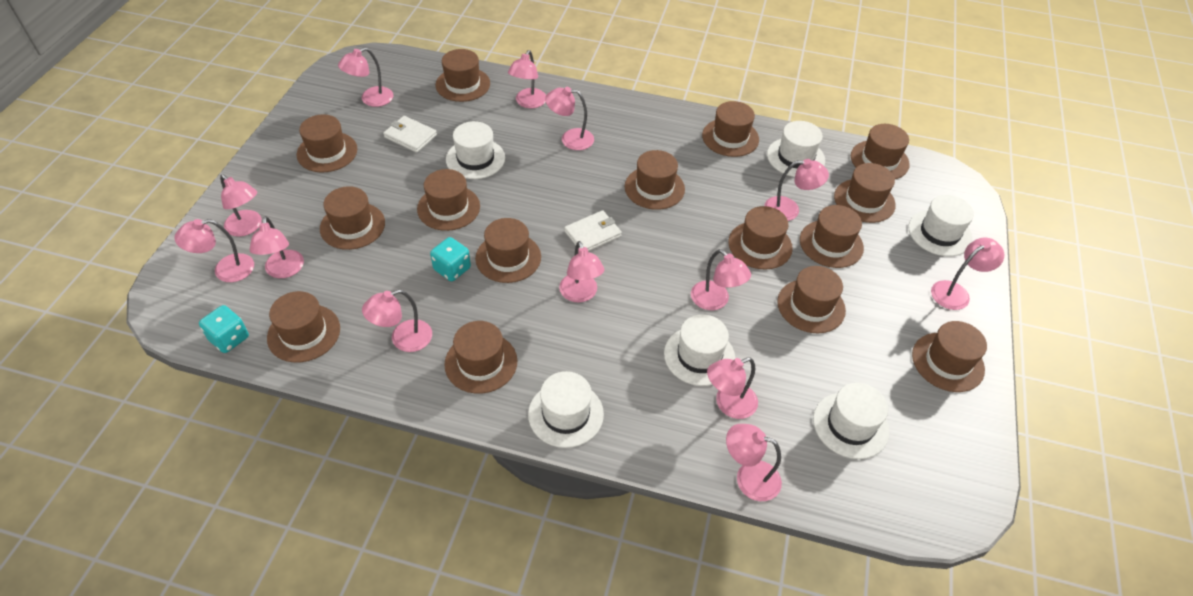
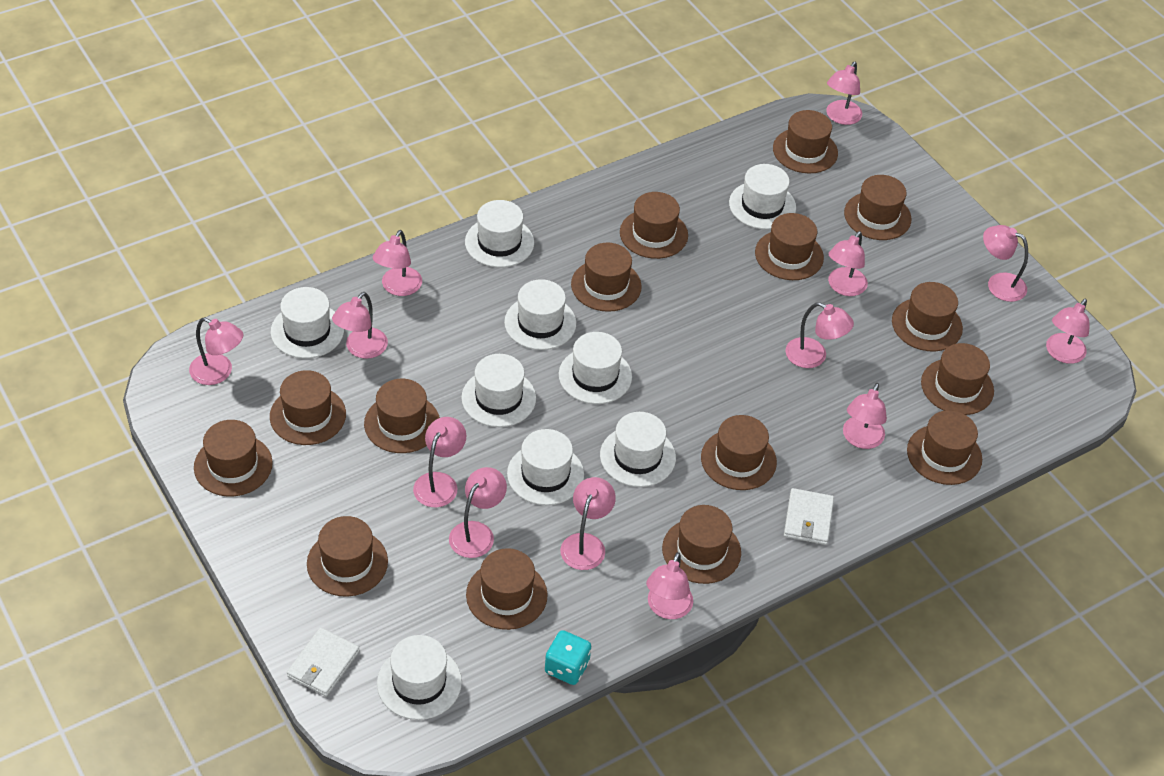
turquoise dice: 2 -> 1
white hat: 6 -> 9

